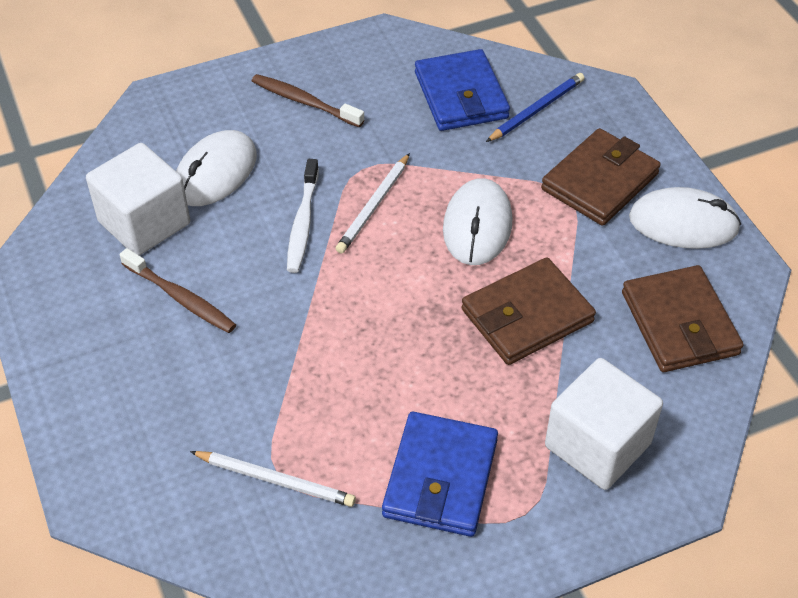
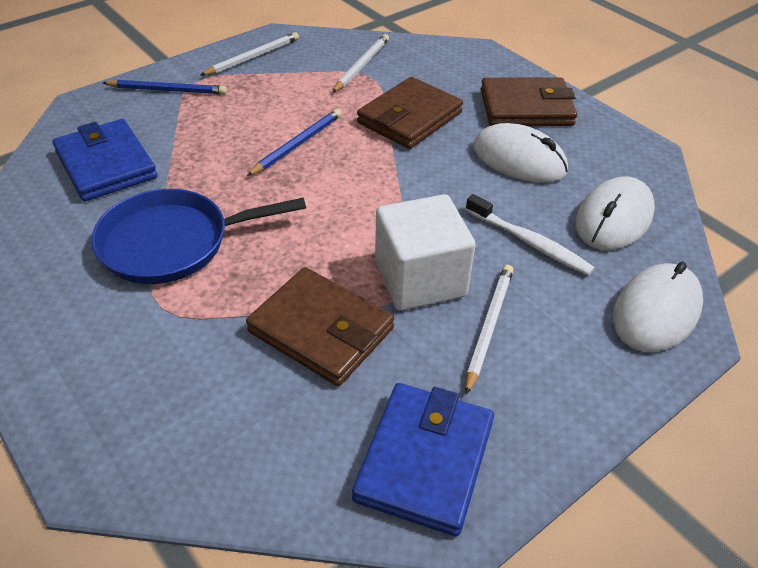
blue pan: 0 -> 1
blue pencil: 1 -> 2
brown toothbrush: 2 -> 0
white cube: 2 -> 1
white pencil: 2 -> 3

